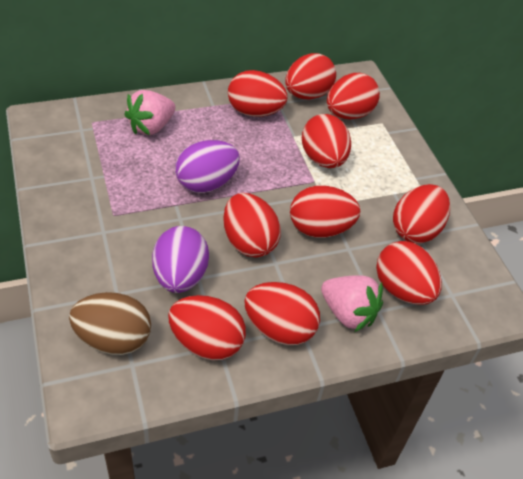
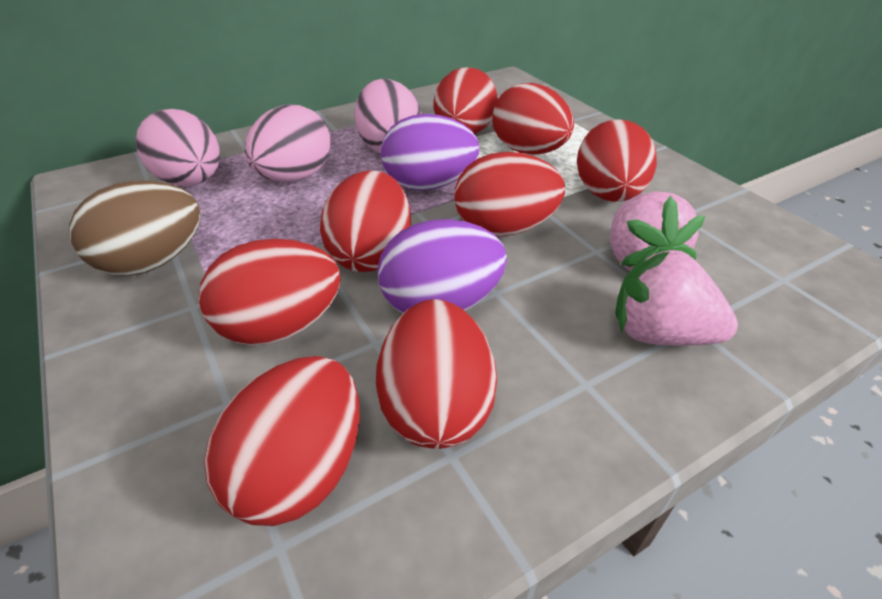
pink egg: 0 -> 3
red egg: 10 -> 8

